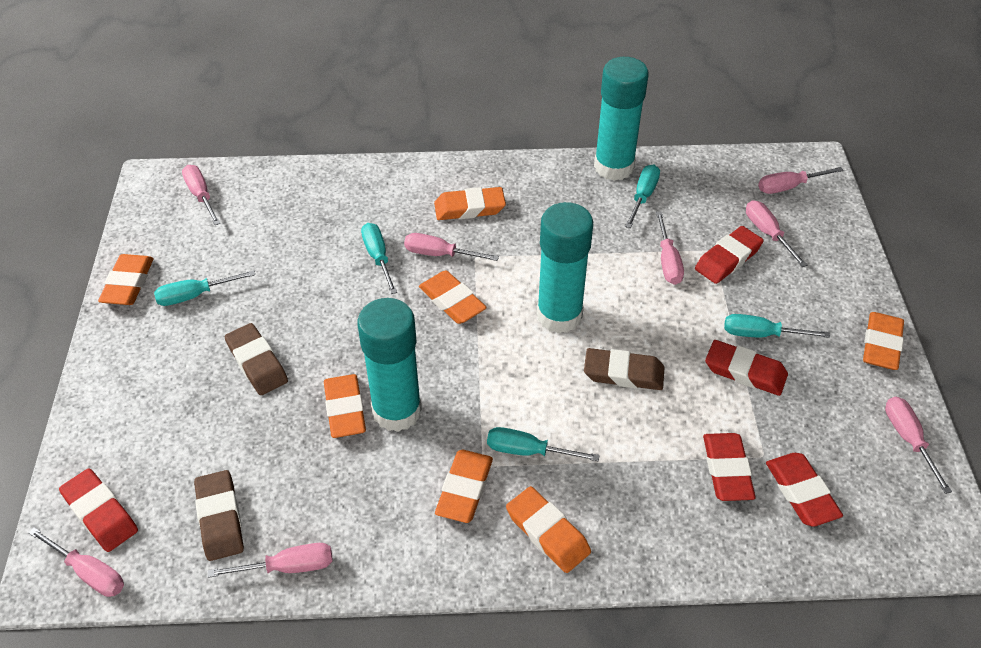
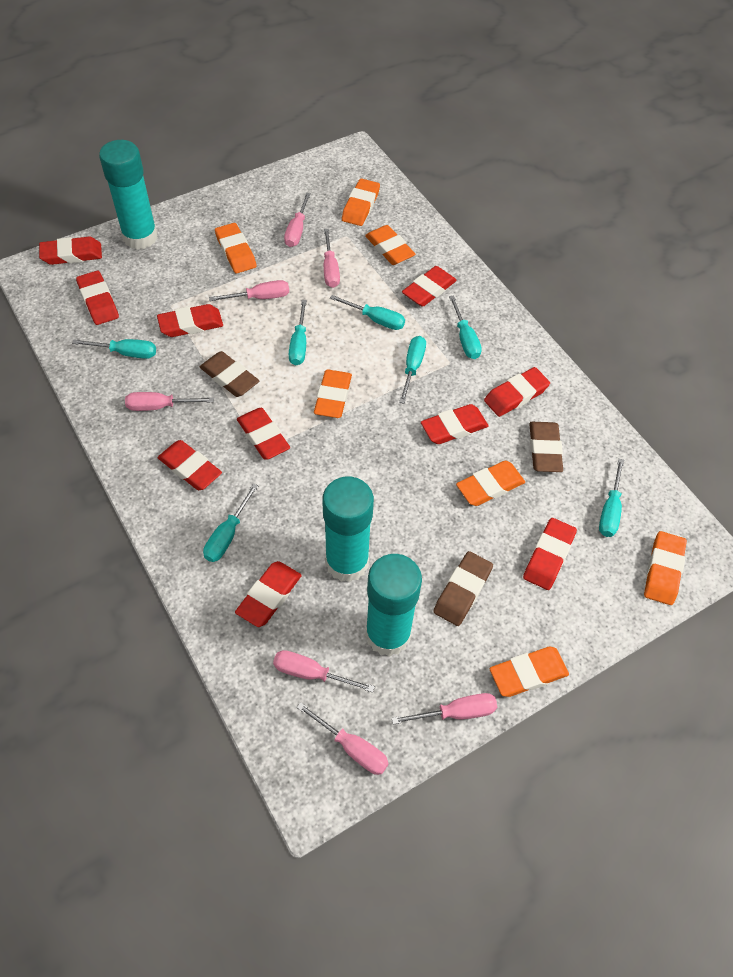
pink screwdriver: 8 -> 7
red eraser: 5 -> 10
turquoise screwdriver: 5 -> 7

